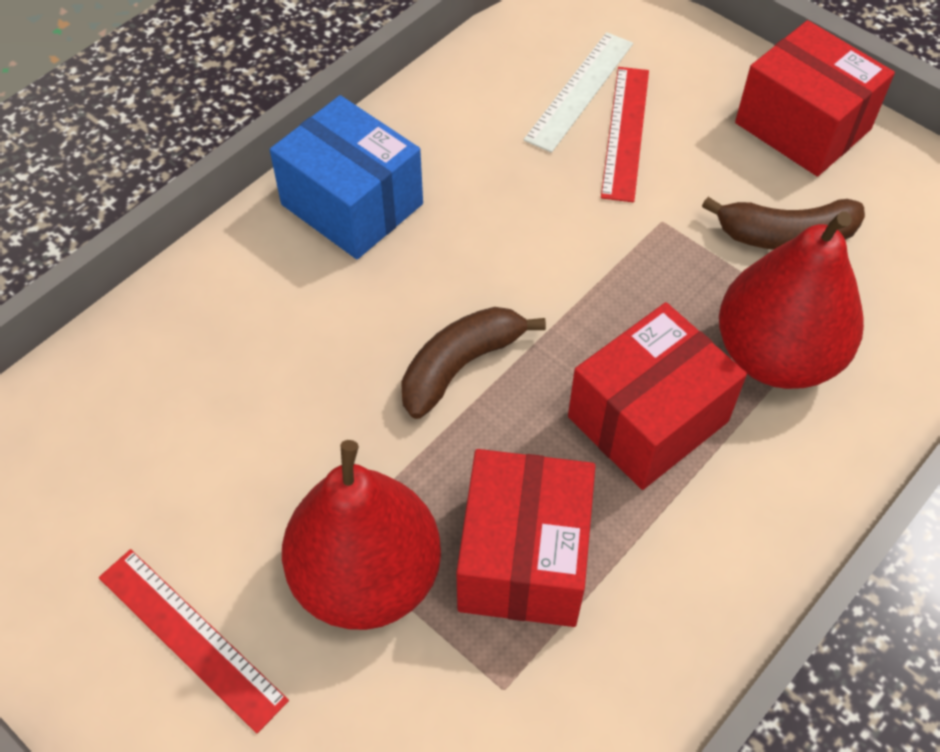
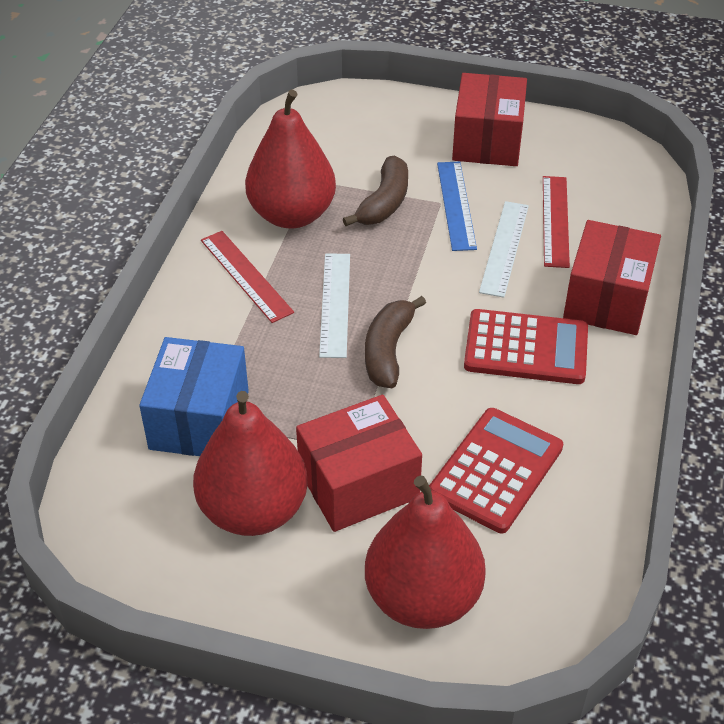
blue ruler: 0 -> 1
red calculator: 0 -> 2
red pear: 2 -> 3
white ruler: 1 -> 2

